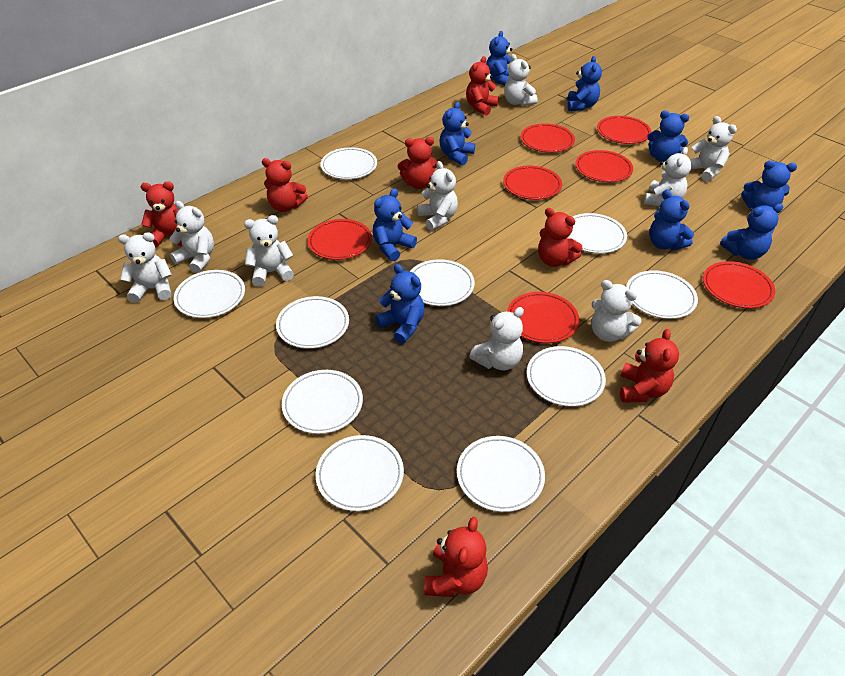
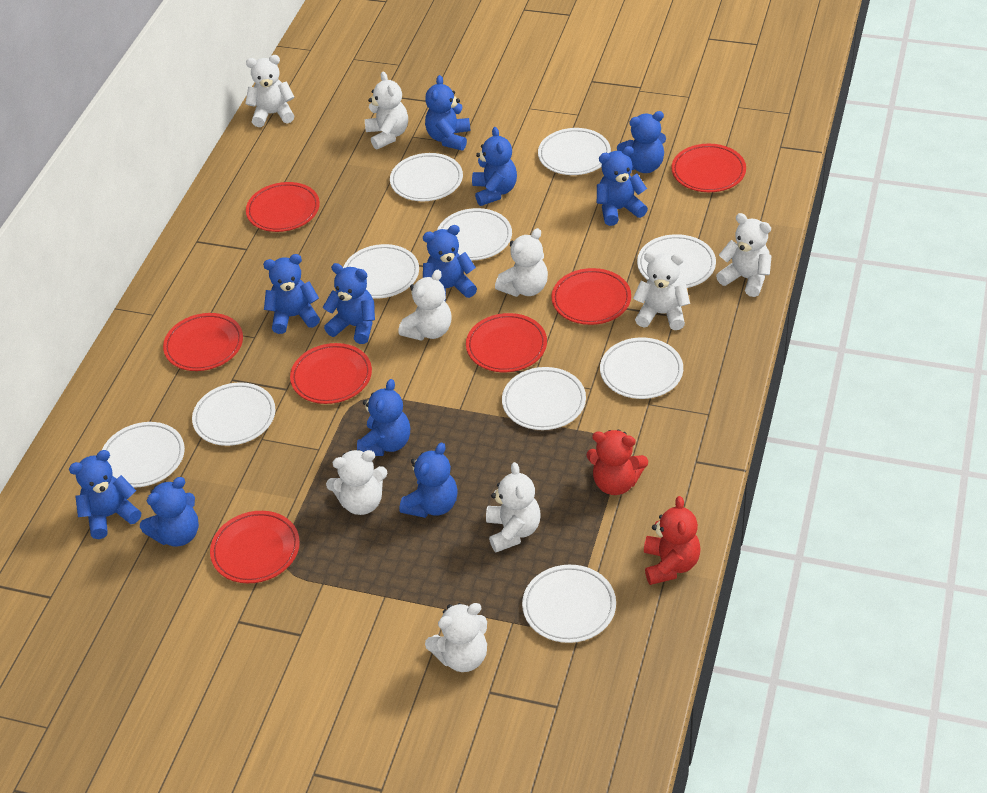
blue teddy bear: 9 -> 11
red teddy bear: 7 -> 2

